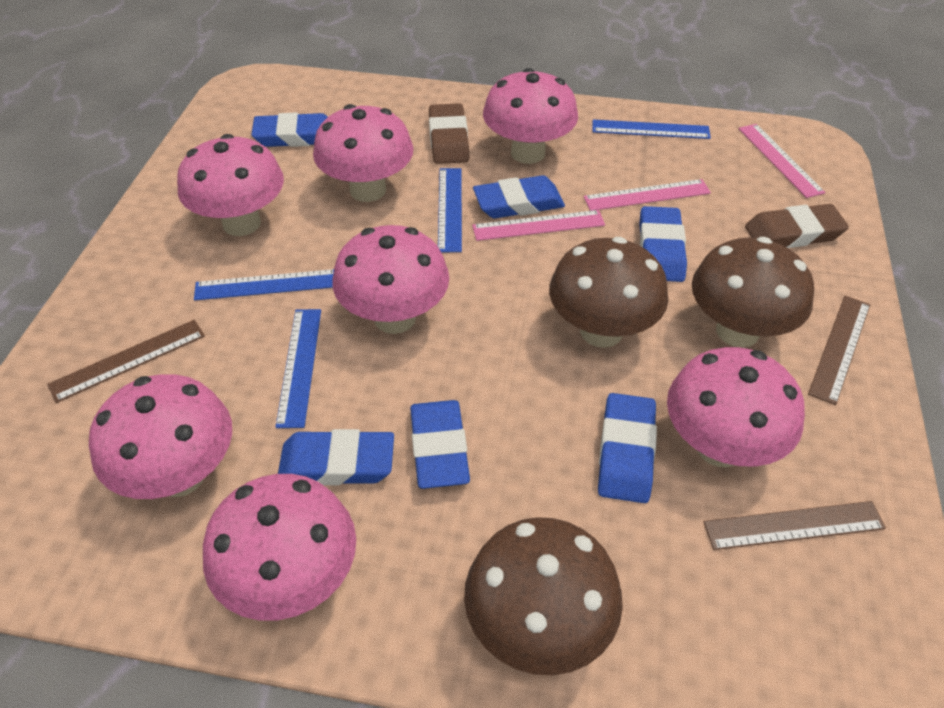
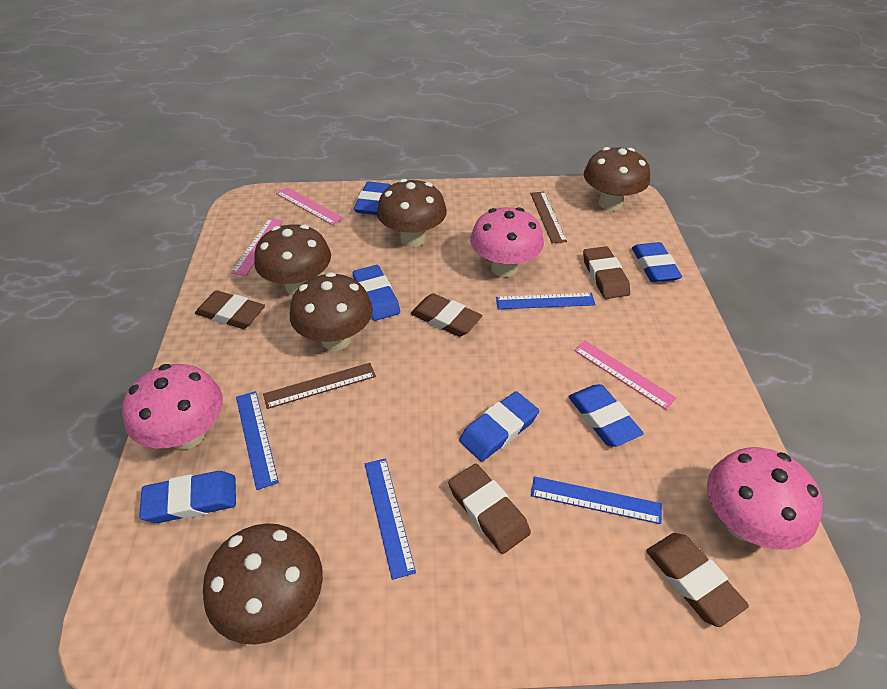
brown eraser: 2 -> 5
brown mushroom: 3 -> 5
brown ruler: 3 -> 2
pink mushroom: 7 -> 3

